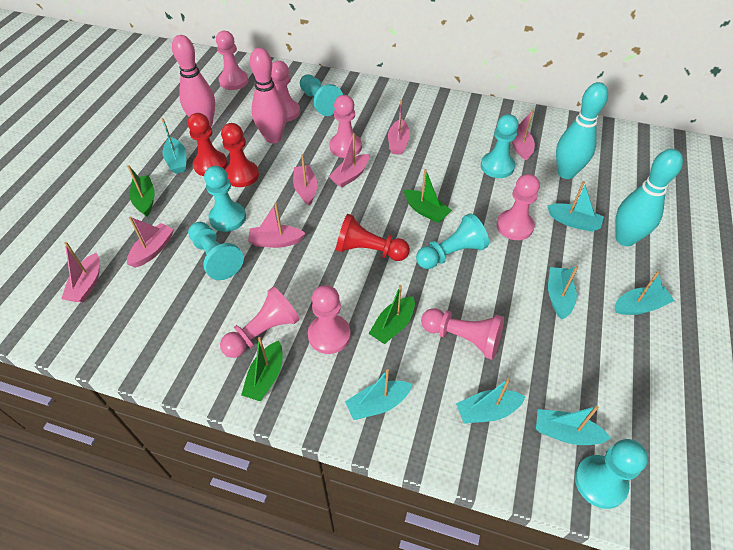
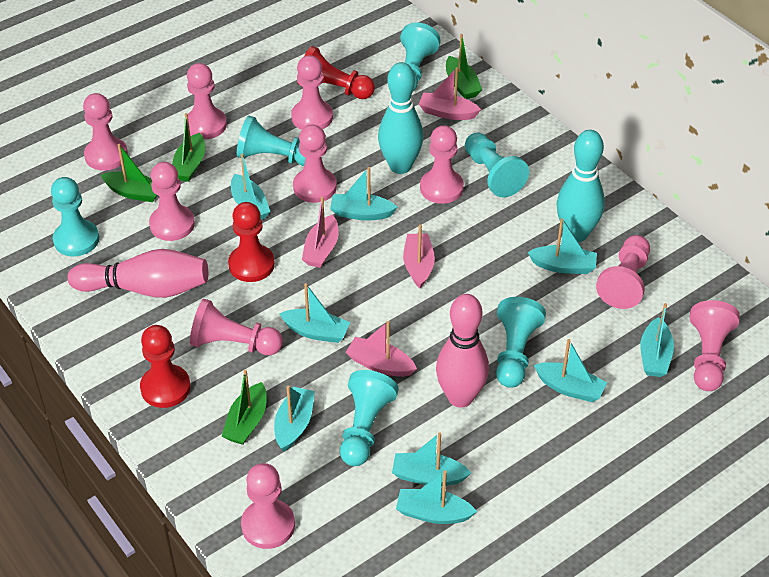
pink boat: 7 -> 4
pink pawn: 7 -> 10
turquoise boat: 7 -> 9

